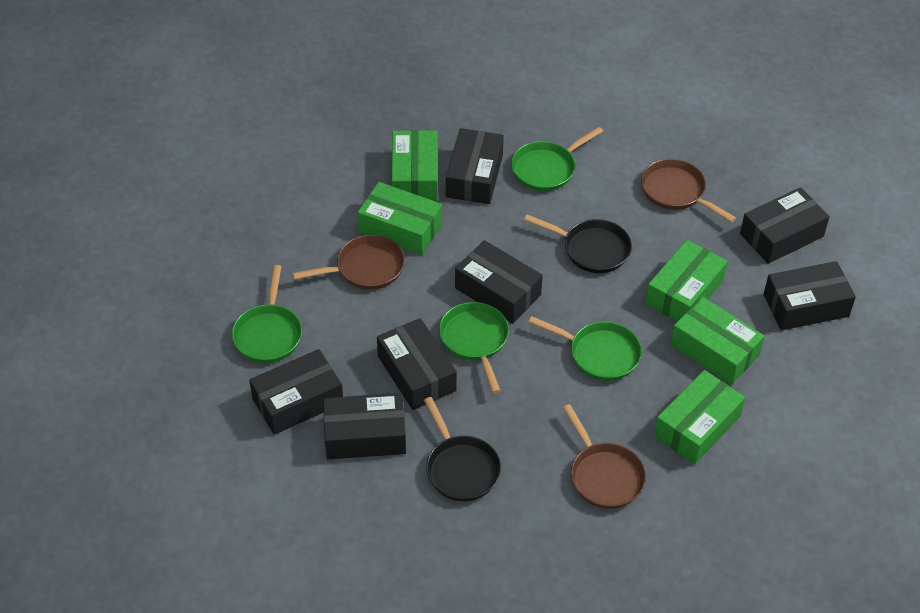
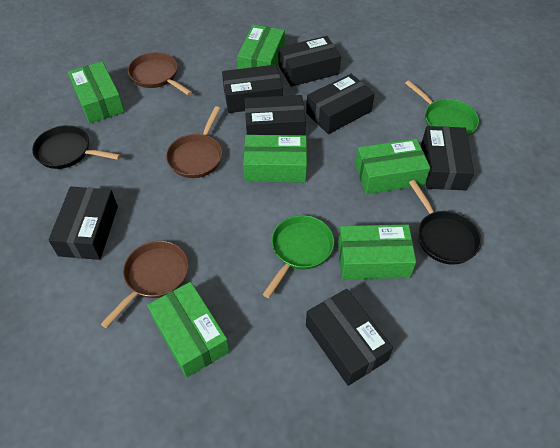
green box: 5 -> 6
green pan: 4 -> 2

